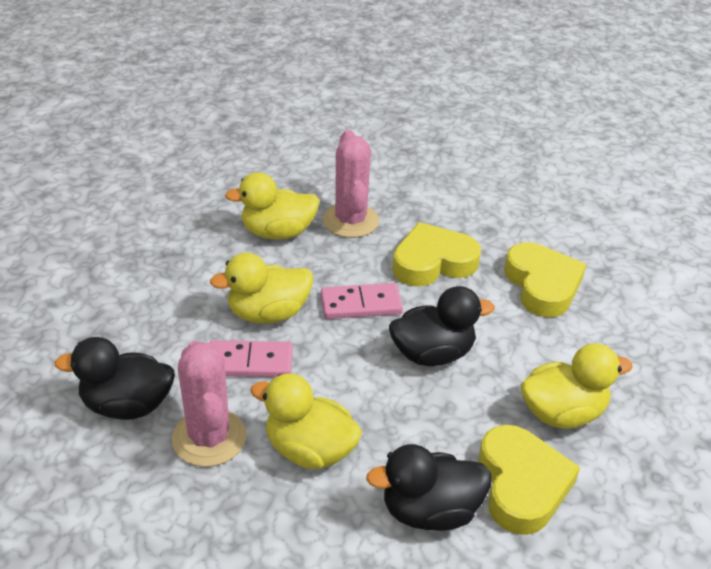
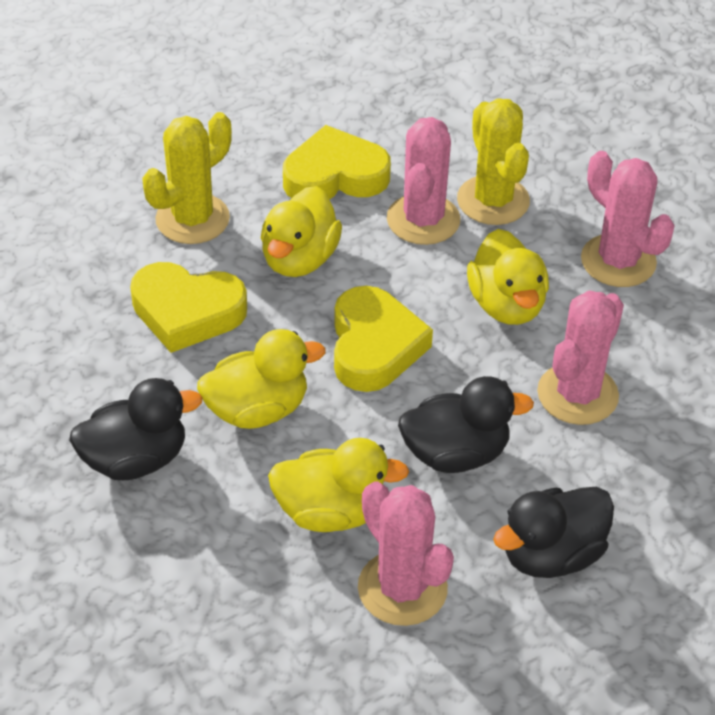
pink cactus: 2 -> 4
pink domino: 2 -> 0
yellow cactus: 0 -> 2

